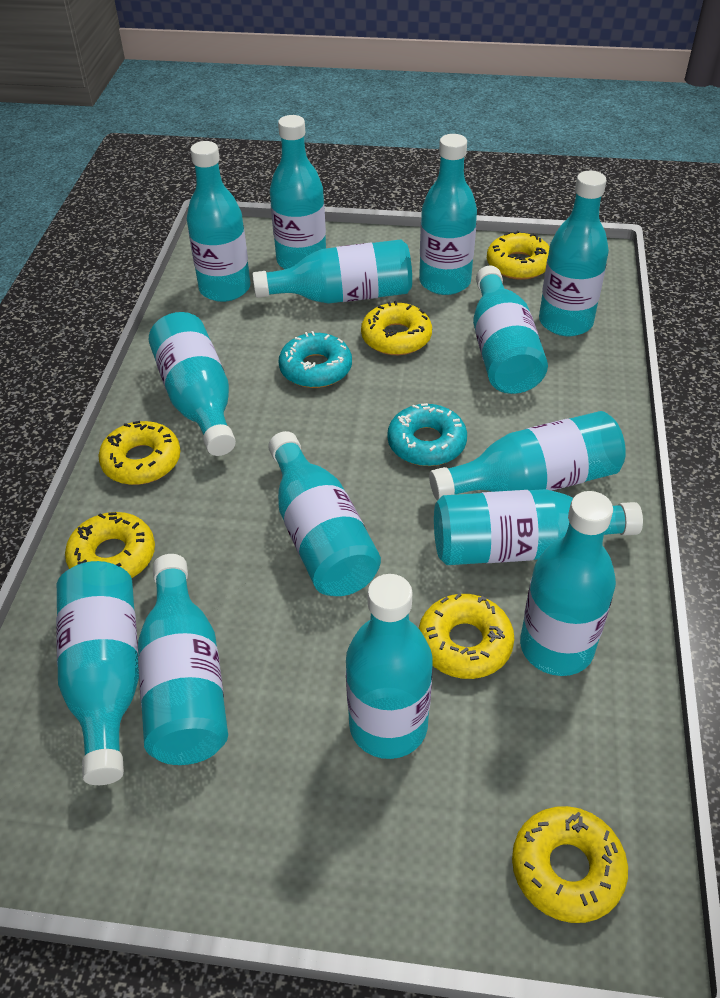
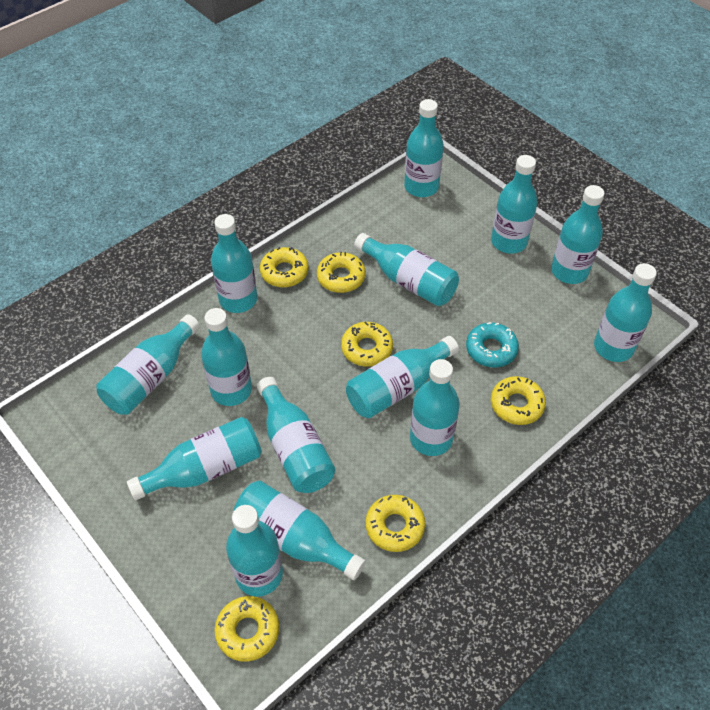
turquoise donut: 2 -> 1

